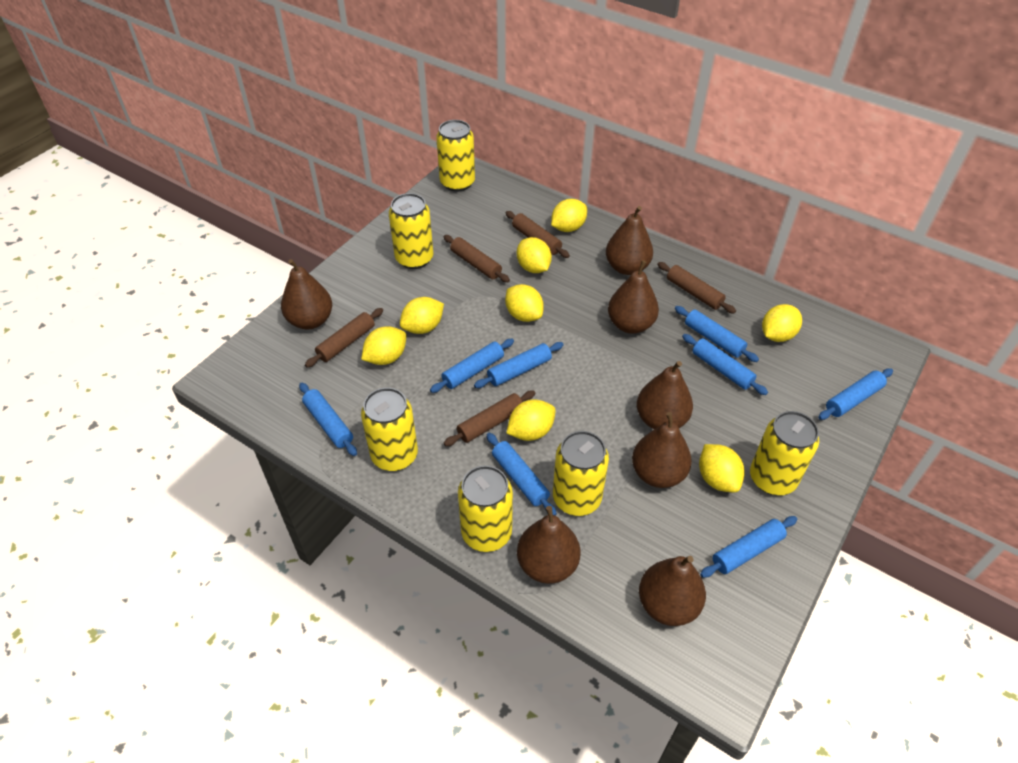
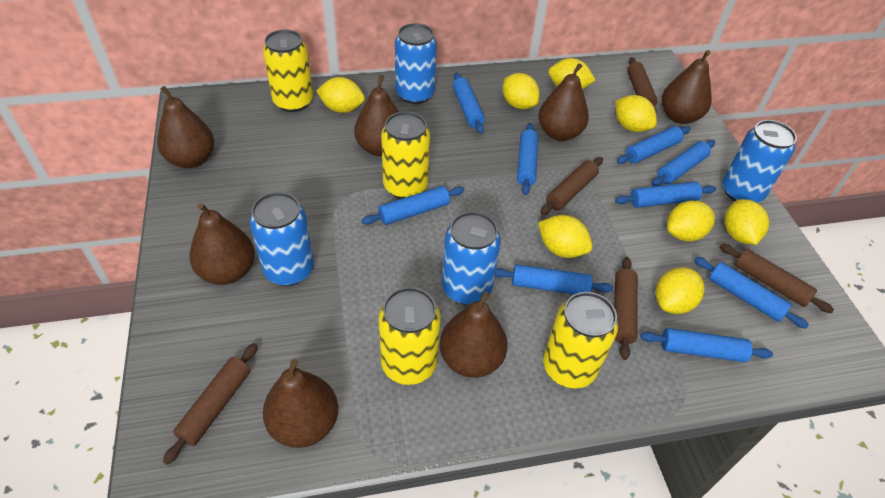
blue can: 0 -> 4
blue rolling pin: 8 -> 9
yellow can: 6 -> 4

